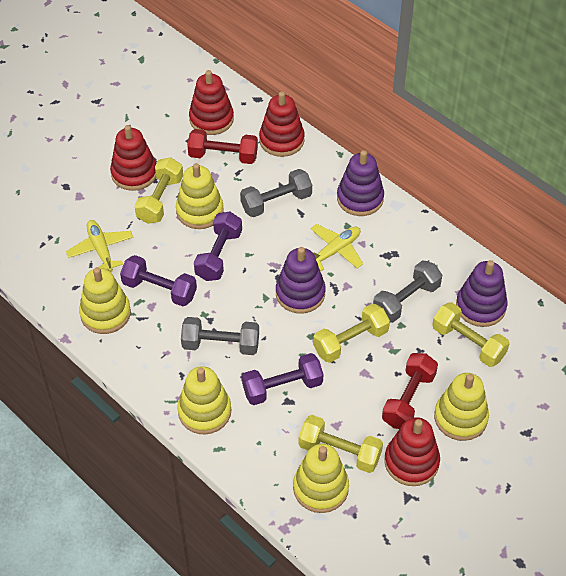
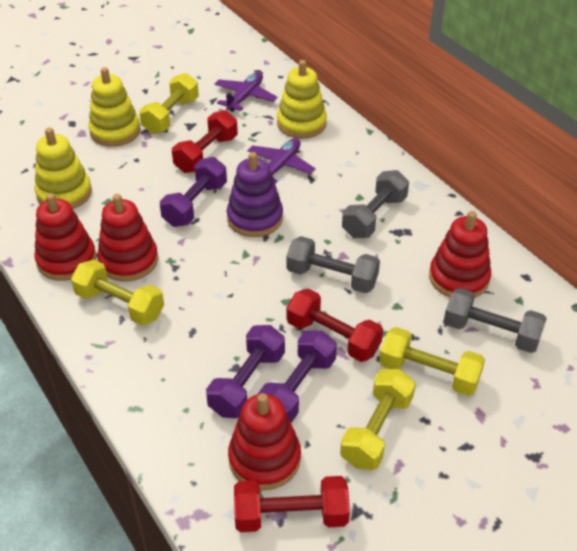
purple plane: 0 -> 2
purple stacking toy: 3 -> 1
red dumbbell: 2 -> 3
yellow plane: 2 -> 0
yellow stacking toy: 5 -> 3

